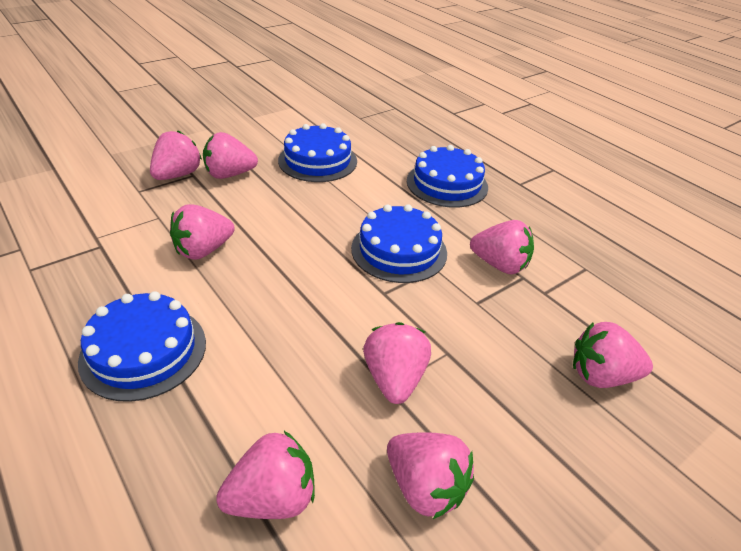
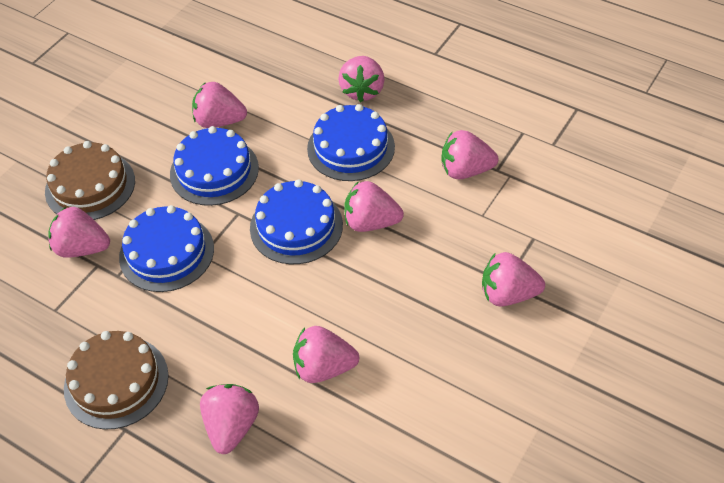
brown cake: 0 -> 2

